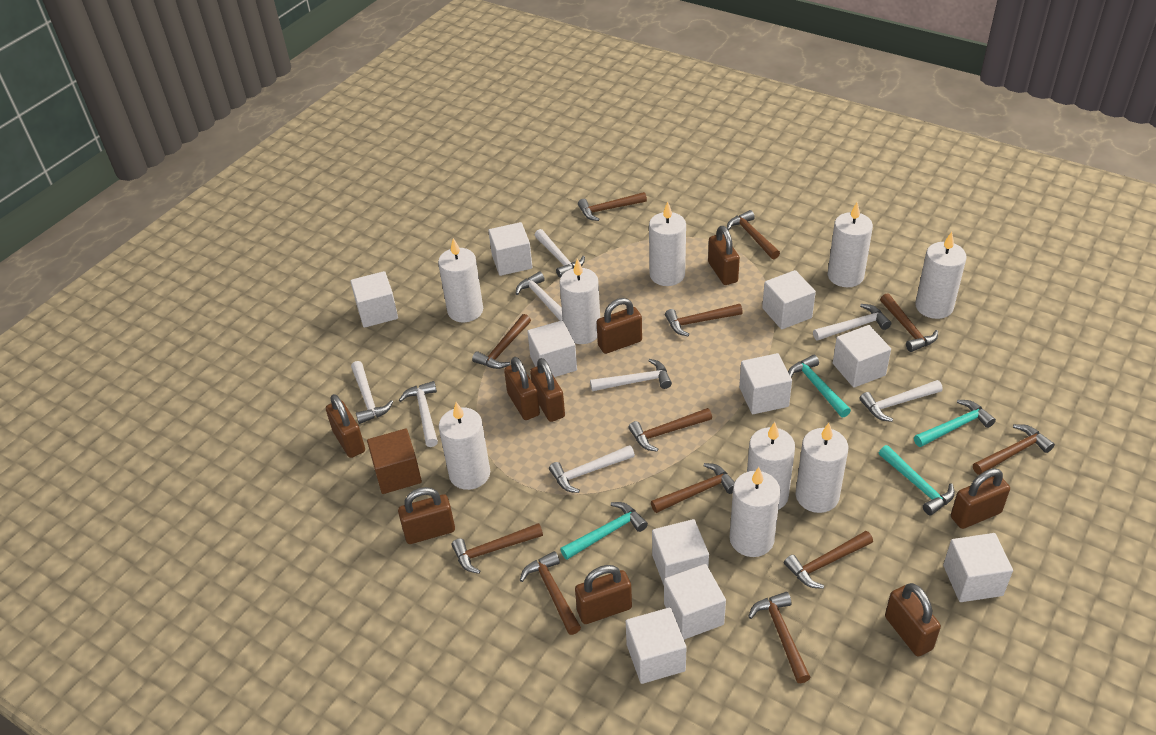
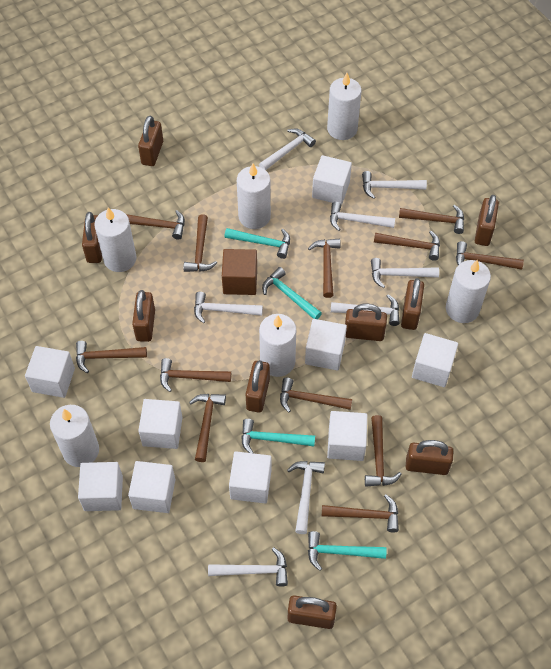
white candle: 9 -> 6
white cube: 10 -> 9

